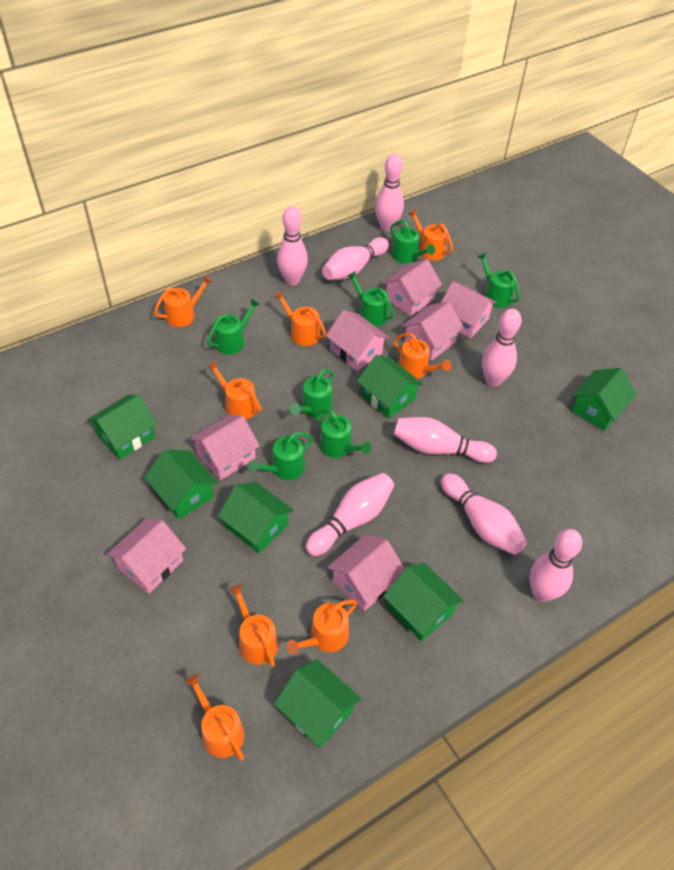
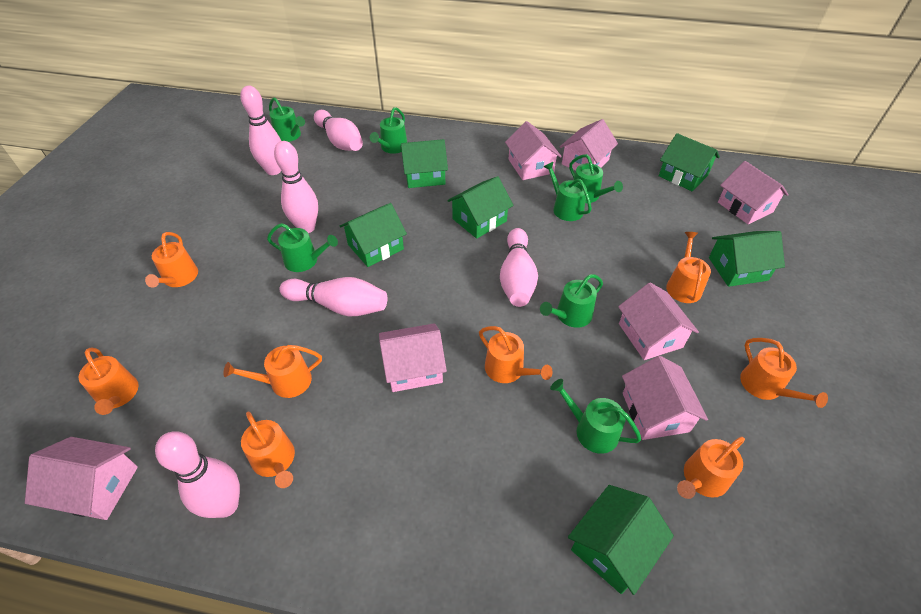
green house: 7 -> 6
pink bowling pin: 8 -> 6

